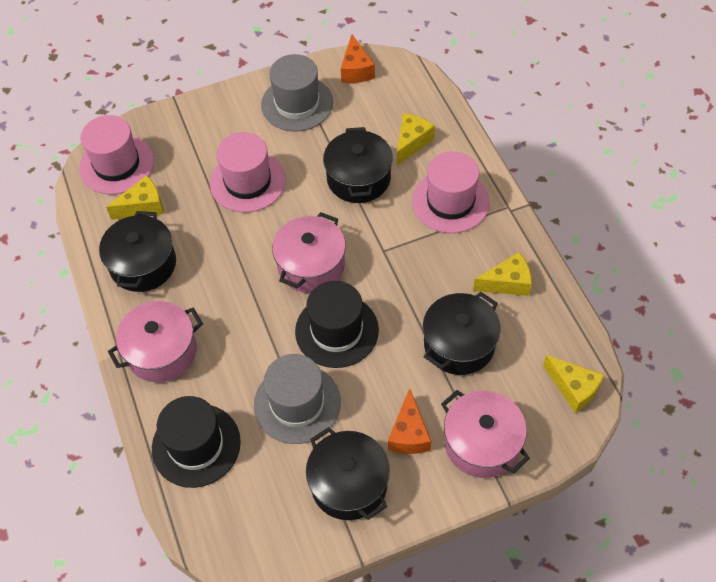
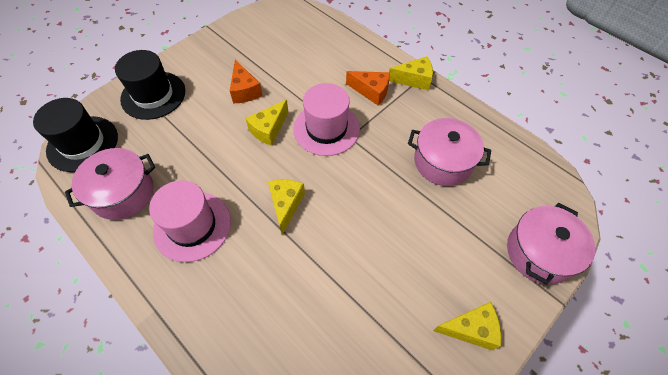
black pot: 4 -> 0
grey hat: 2 -> 0
pink hat: 3 -> 2

